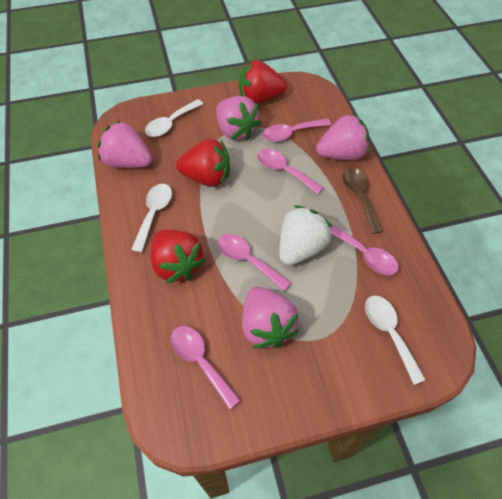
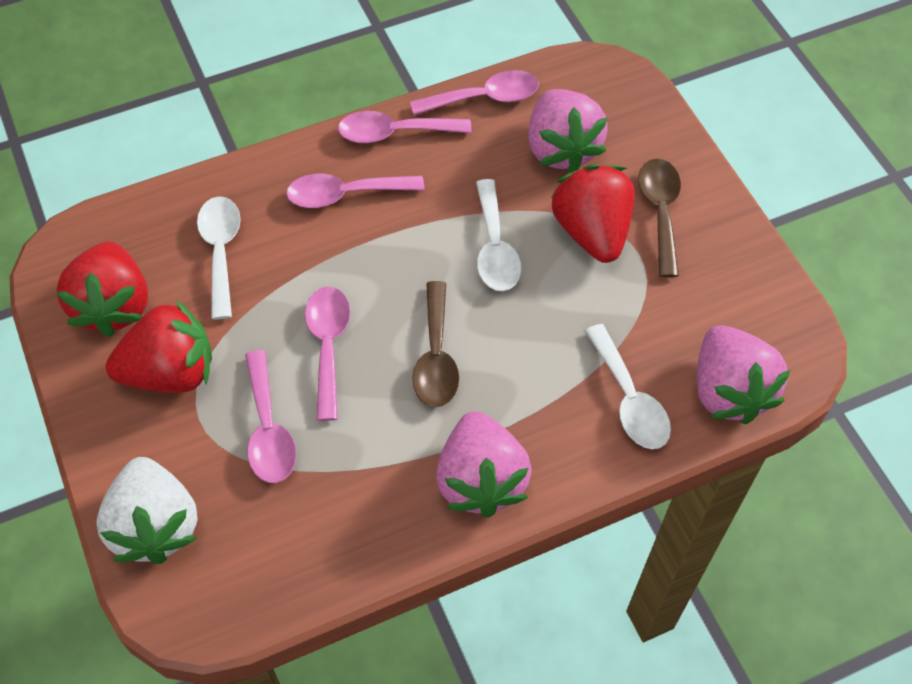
brown spoon: 1 -> 2
pink strawberry: 4 -> 3

